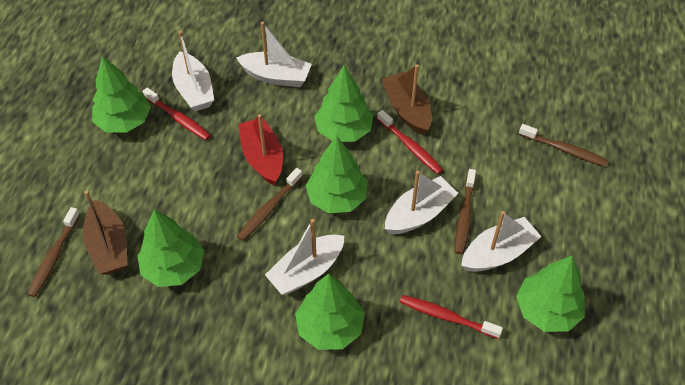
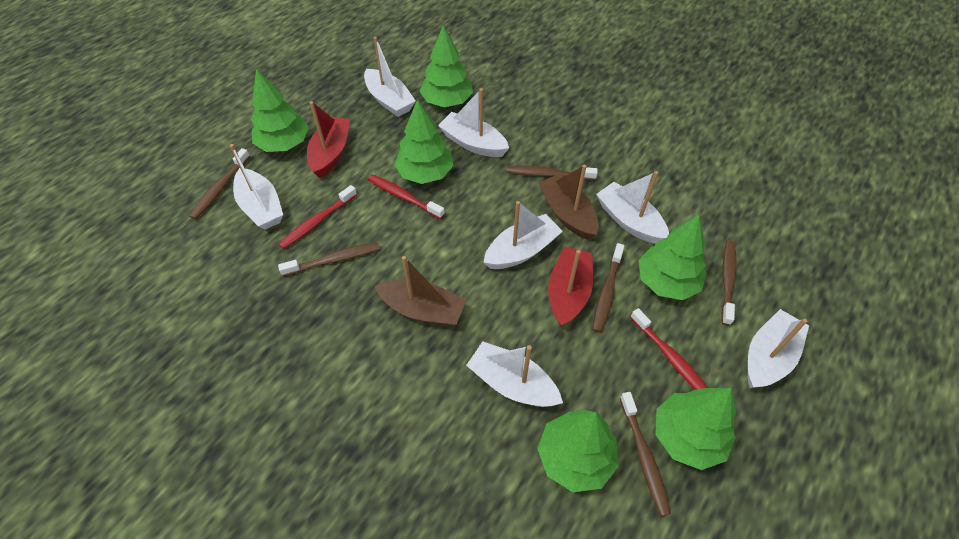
brown toothbrush: 4 -> 6
red boat: 1 -> 2
white boat: 5 -> 7

